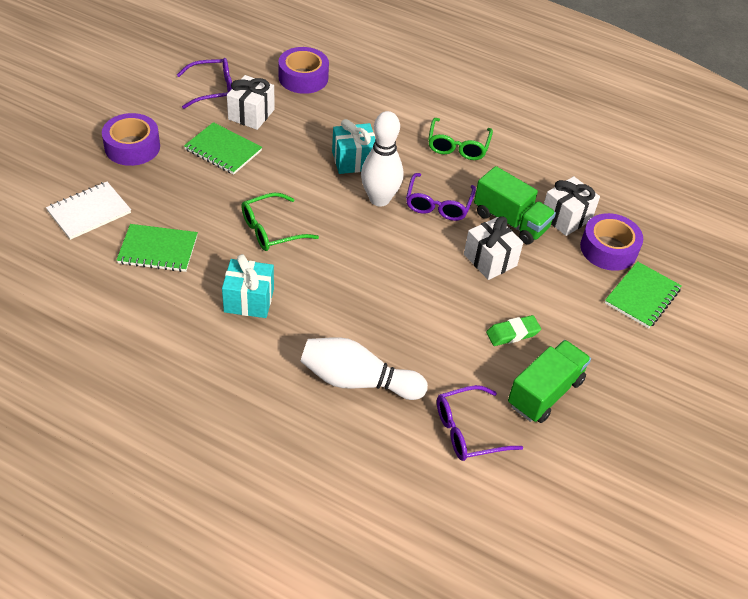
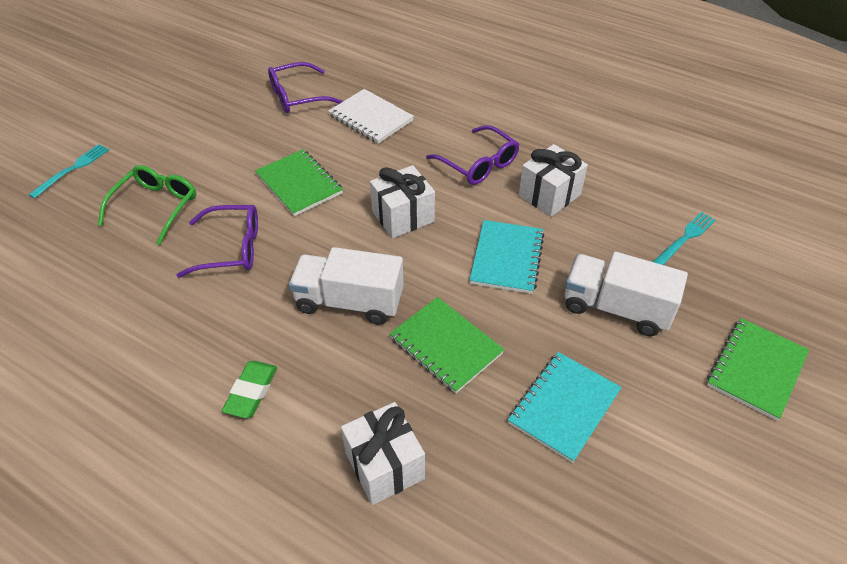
green glasses: 2 -> 1
green truck: 2 -> 0
purple tape: 3 -> 0
turquoise fork: 0 -> 2
turquoise gift: 2 -> 0
turquoise notebook: 0 -> 2
white bowling pin: 2 -> 0
white truck: 0 -> 2

